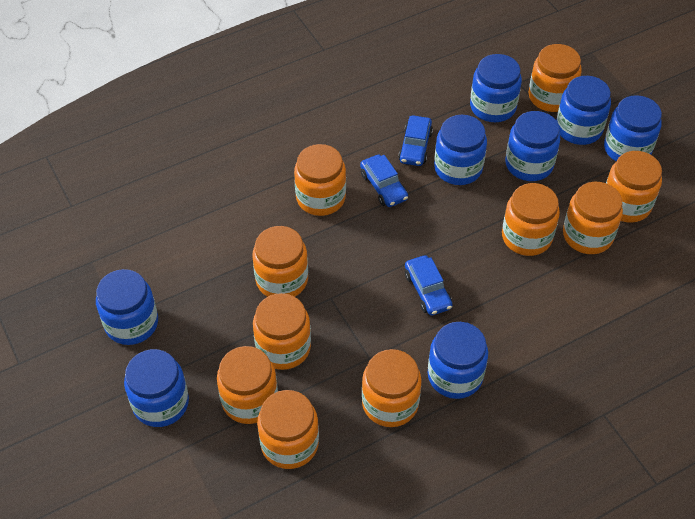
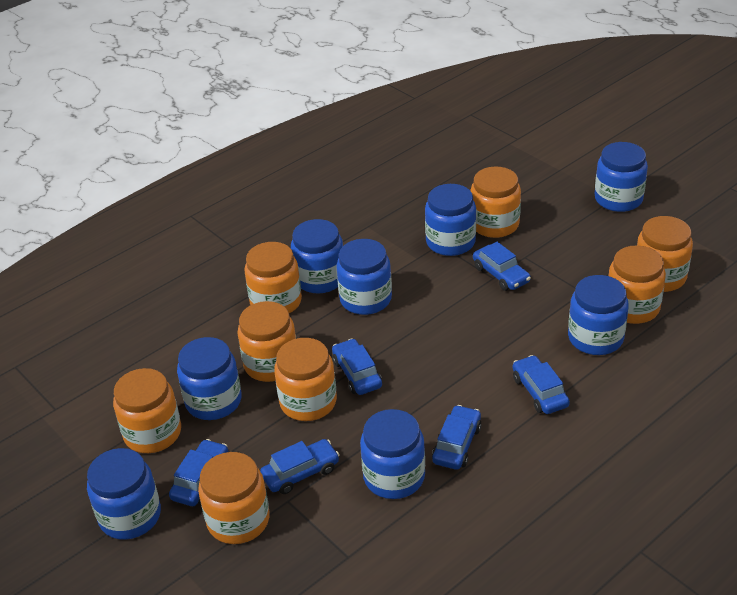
blue car: 3 -> 6
orange jar: 10 -> 8

